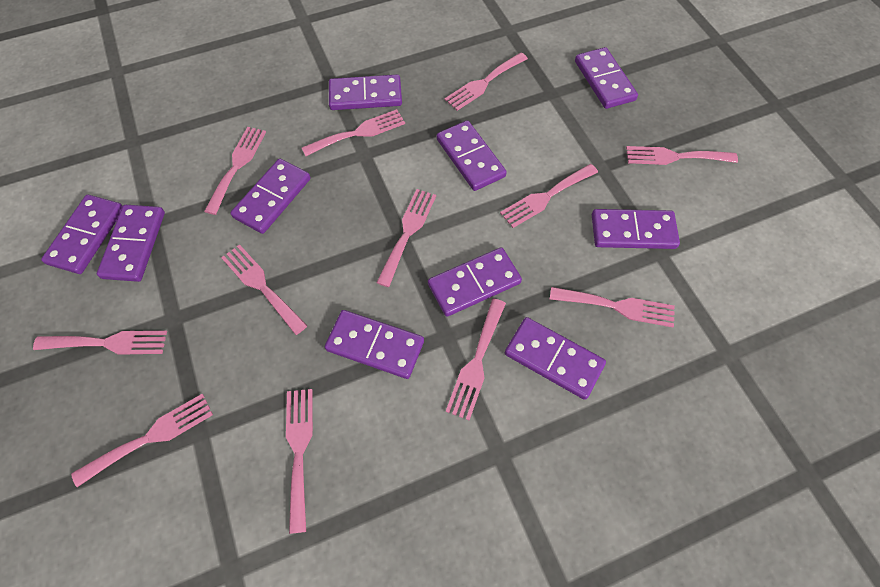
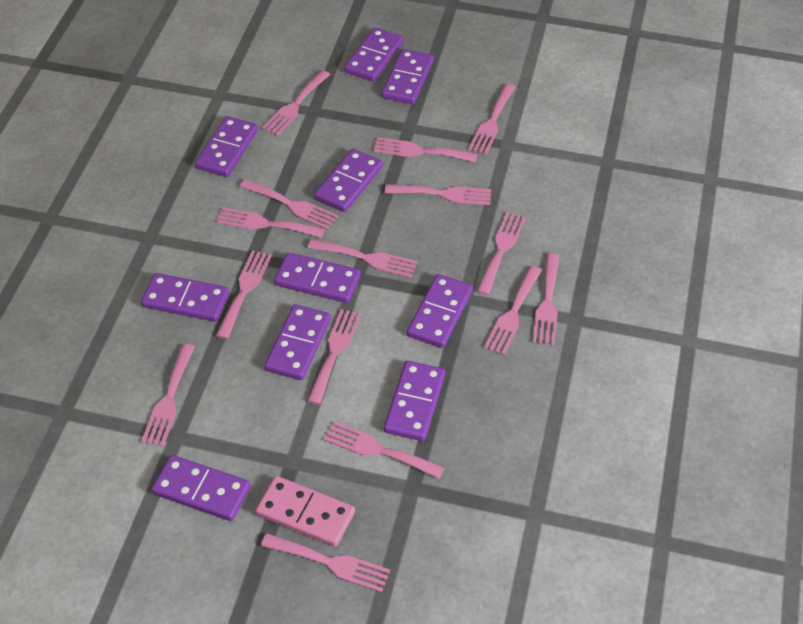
pink domino: 0 -> 1
pink fork: 12 -> 15

